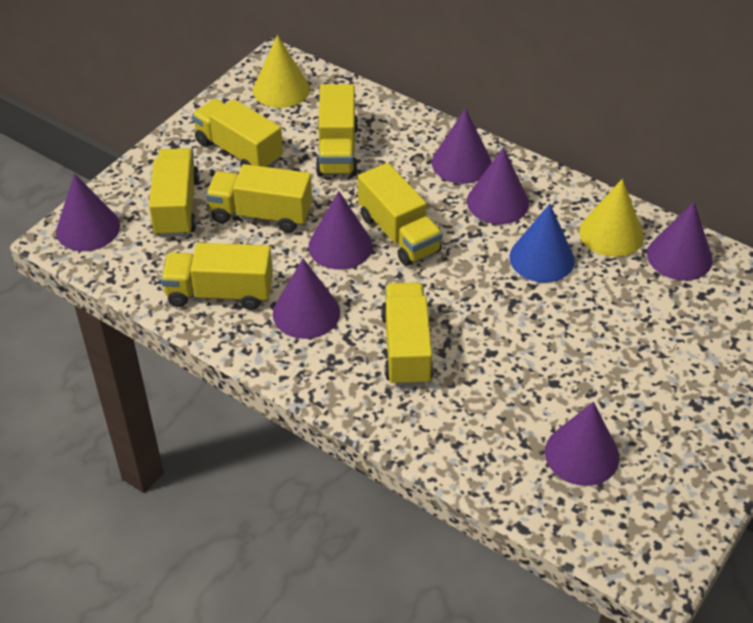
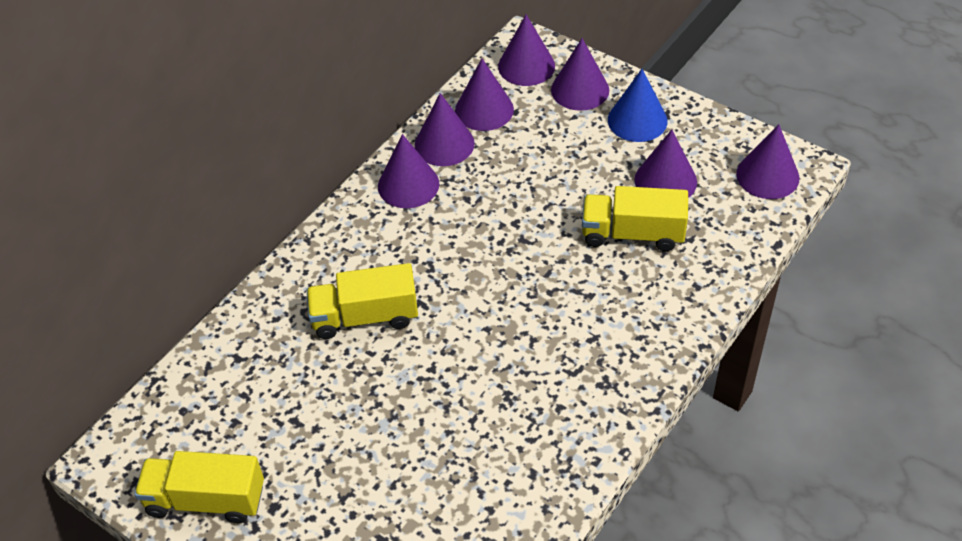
yellow cone: 2 -> 0
yellow truck: 7 -> 3

